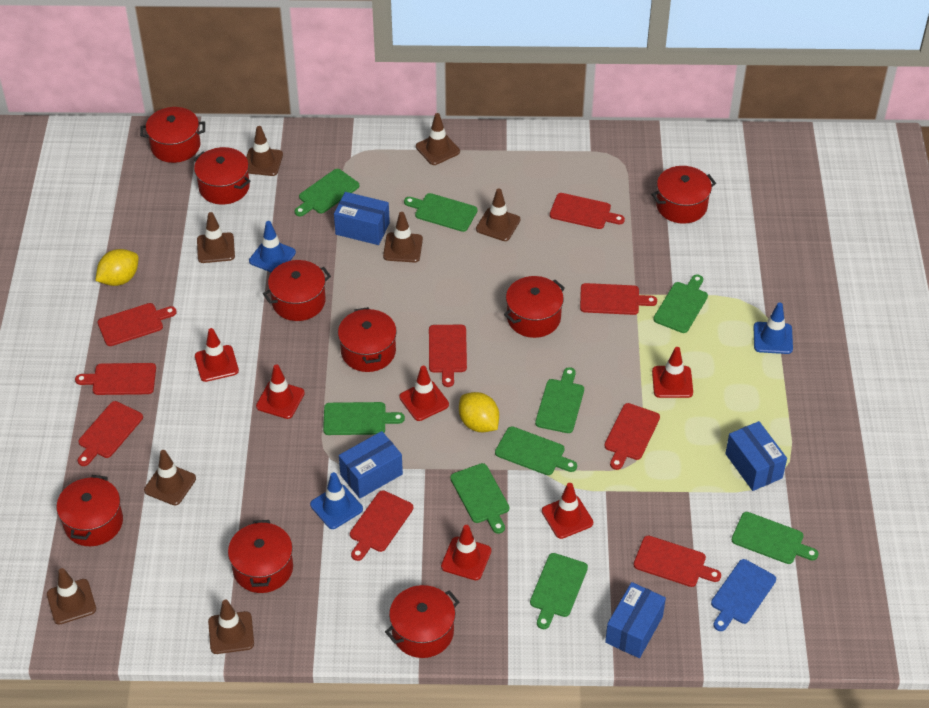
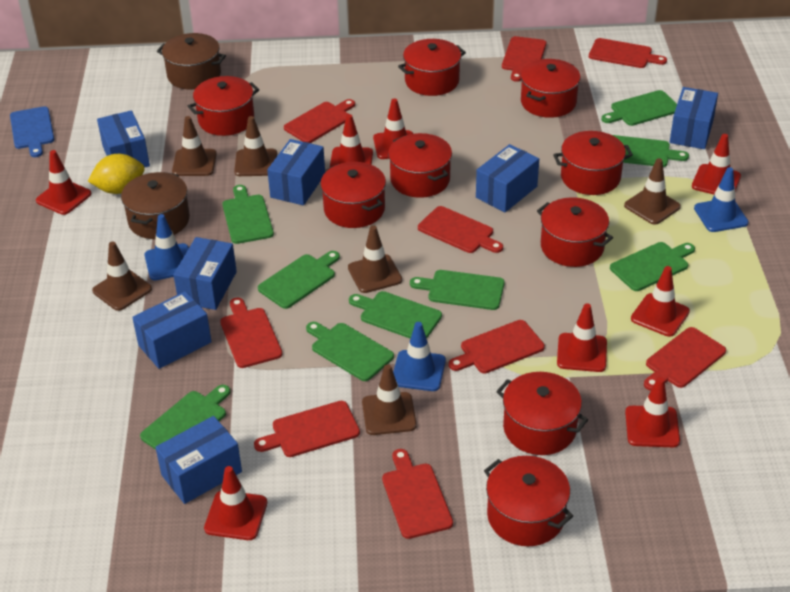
blue box: 4 -> 7
brown pot: 0 -> 2
brown traffic cone: 8 -> 6
red traffic cone: 6 -> 8
yellow lemon: 2 -> 1

